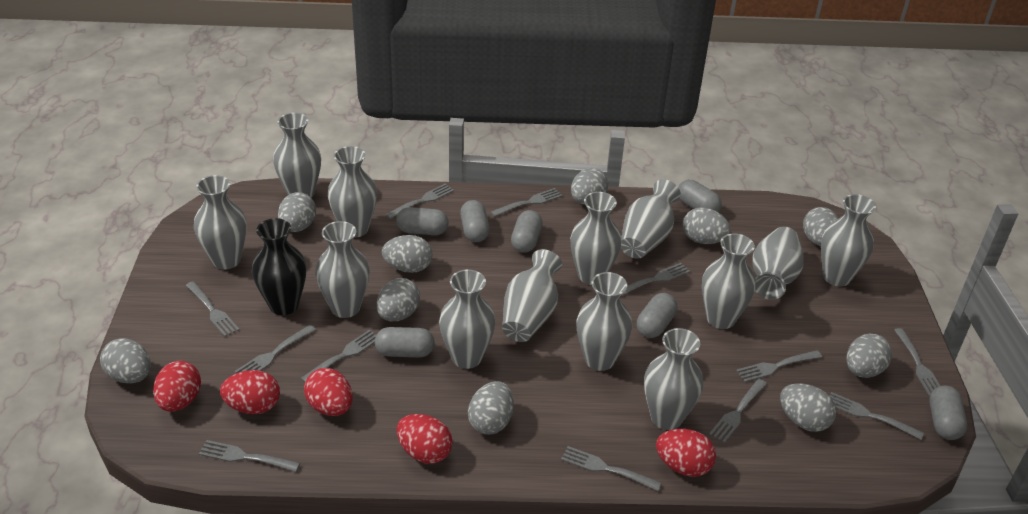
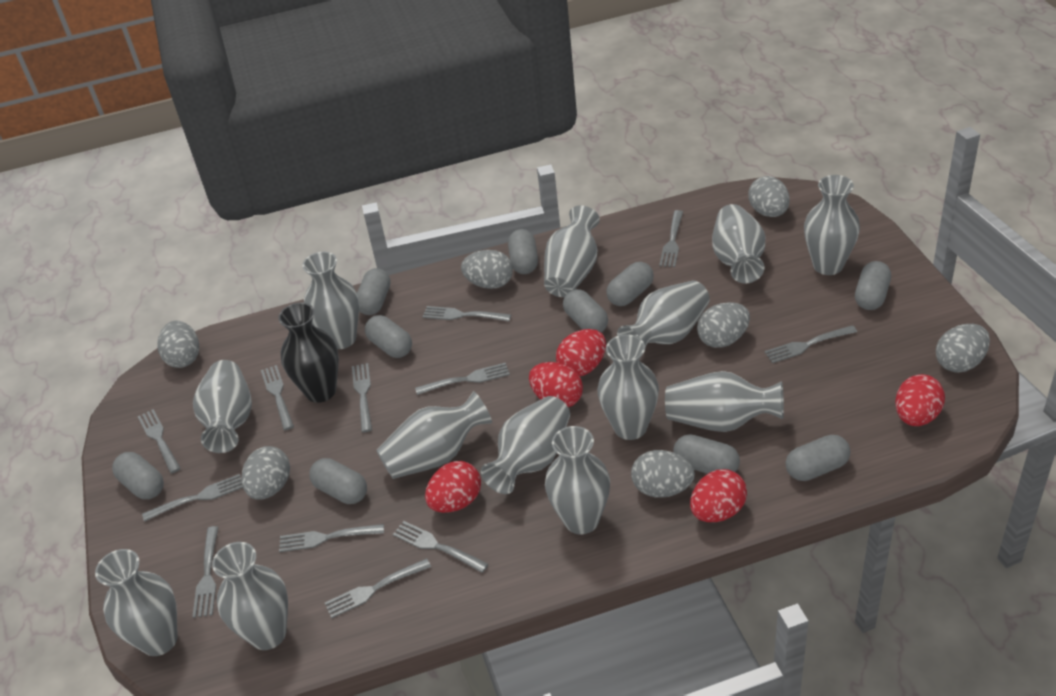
grey capsule: 7 -> 10
grey egg: 10 -> 7

